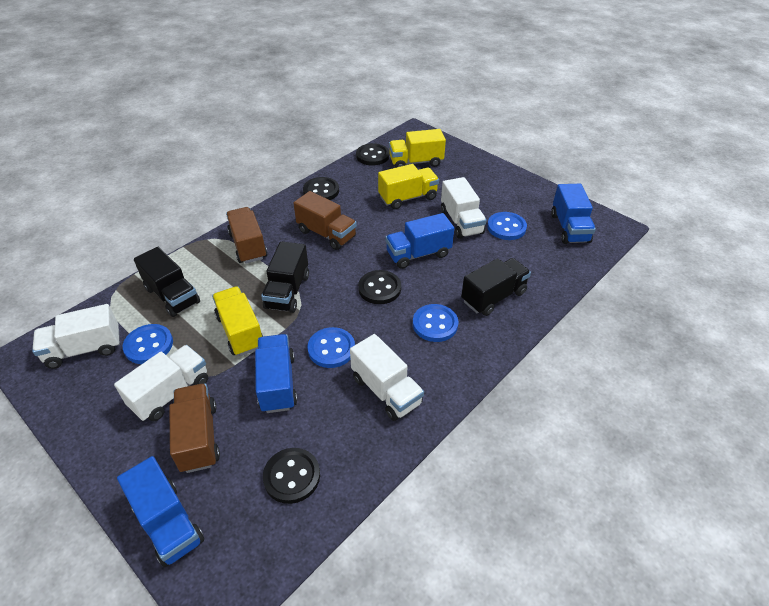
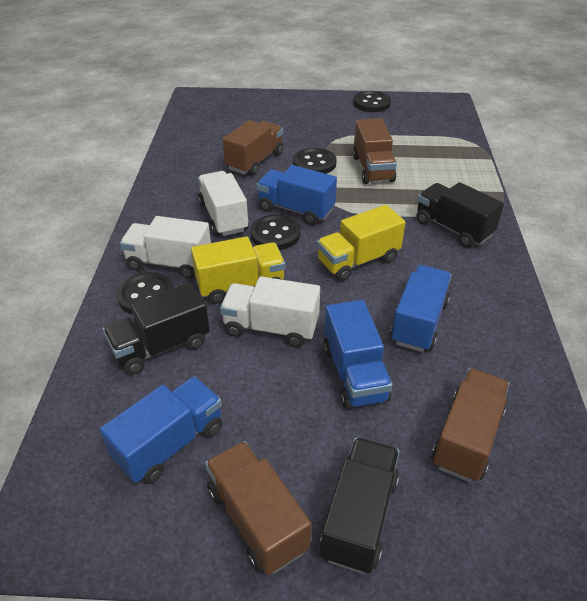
blue button: 4 -> 0
brown truck: 3 -> 4
white truck: 4 -> 3
yellow truck: 3 -> 2

